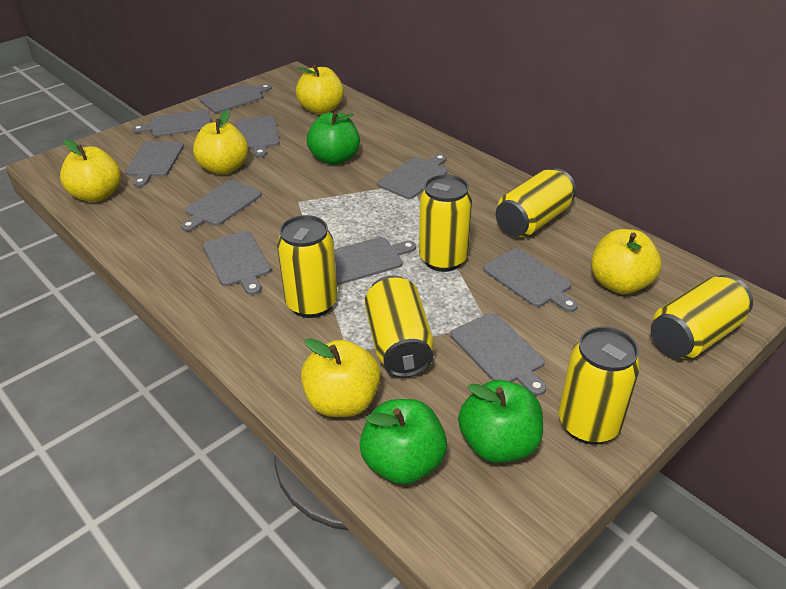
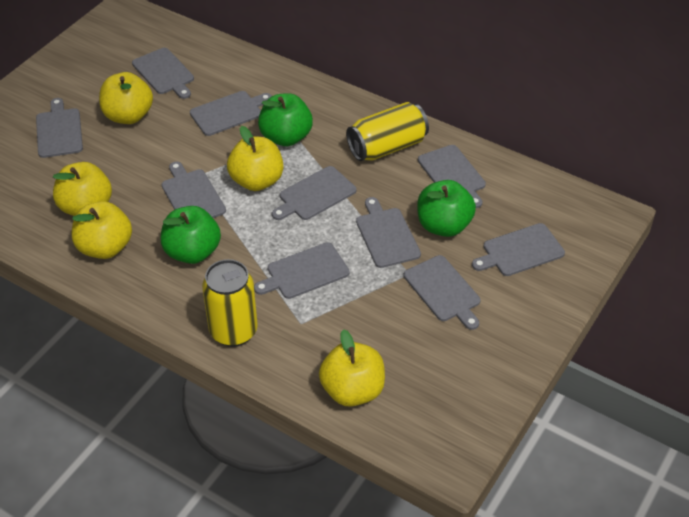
yellow can: 6 -> 2

